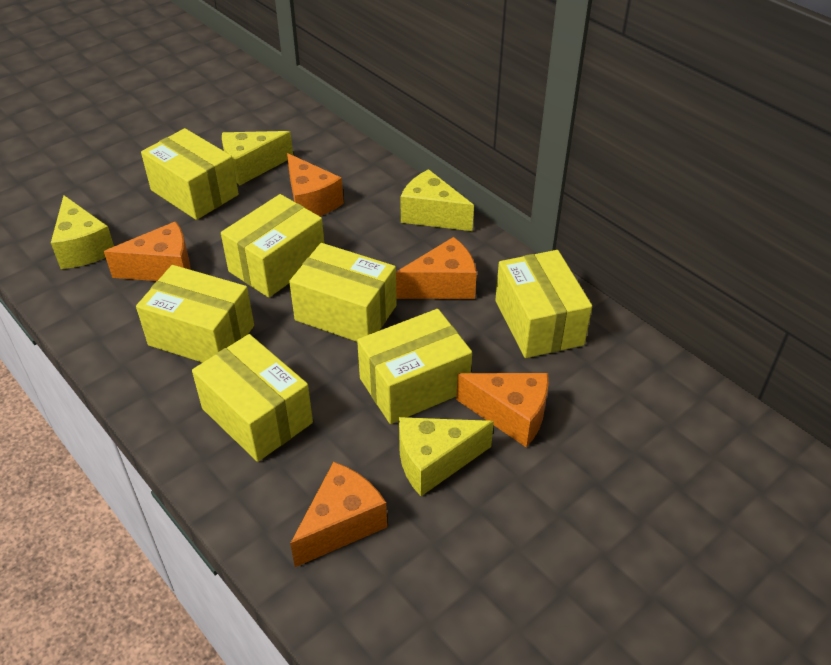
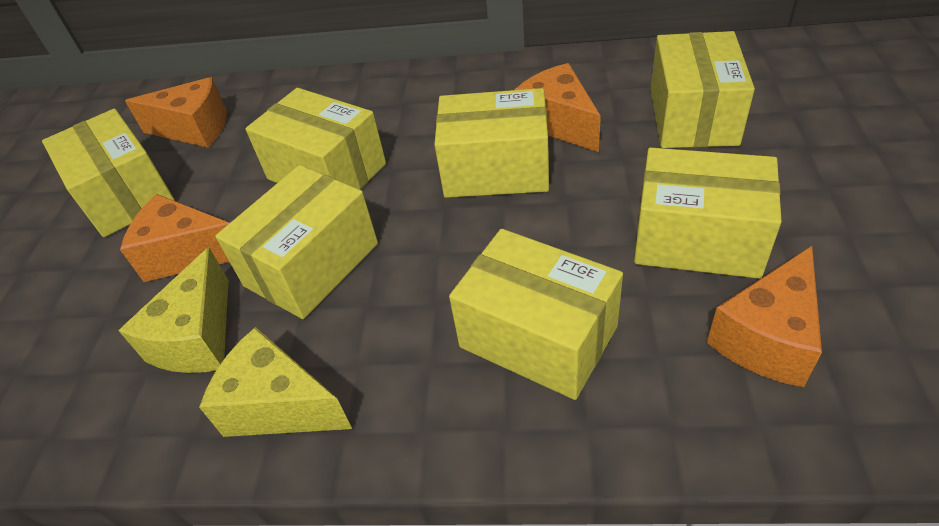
orange cheese: 5 -> 4
yellow cheese: 4 -> 2

